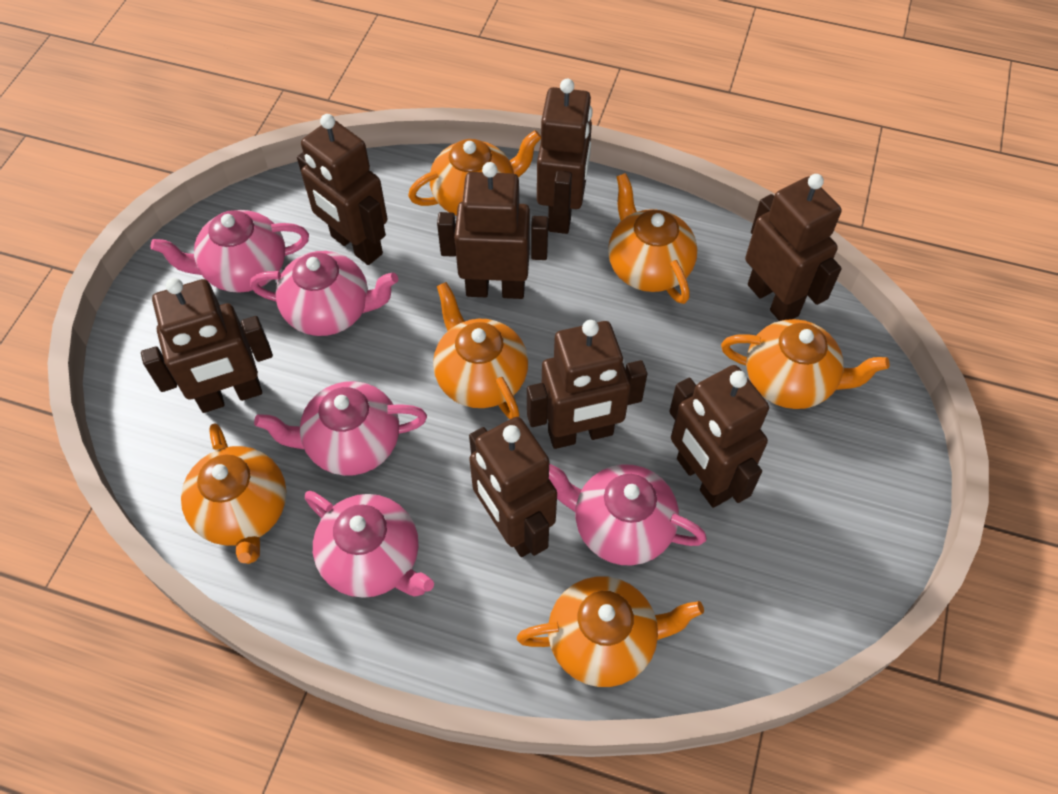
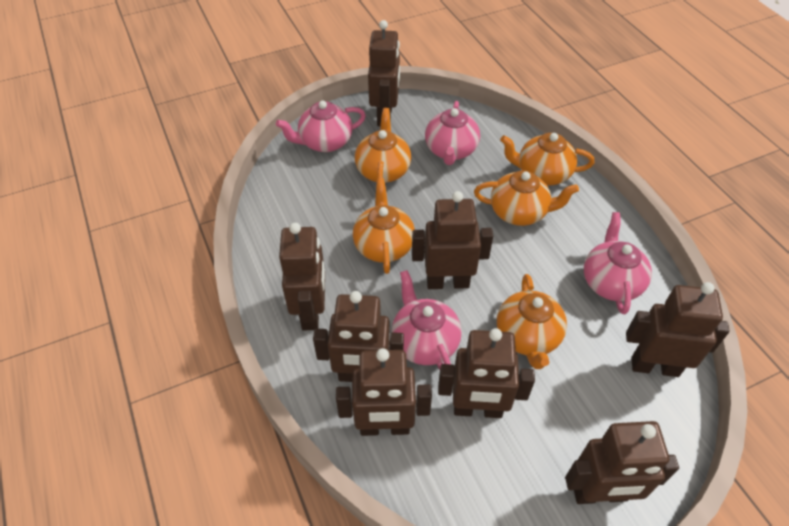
orange teapot: 6 -> 5
pink teapot: 5 -> 4

